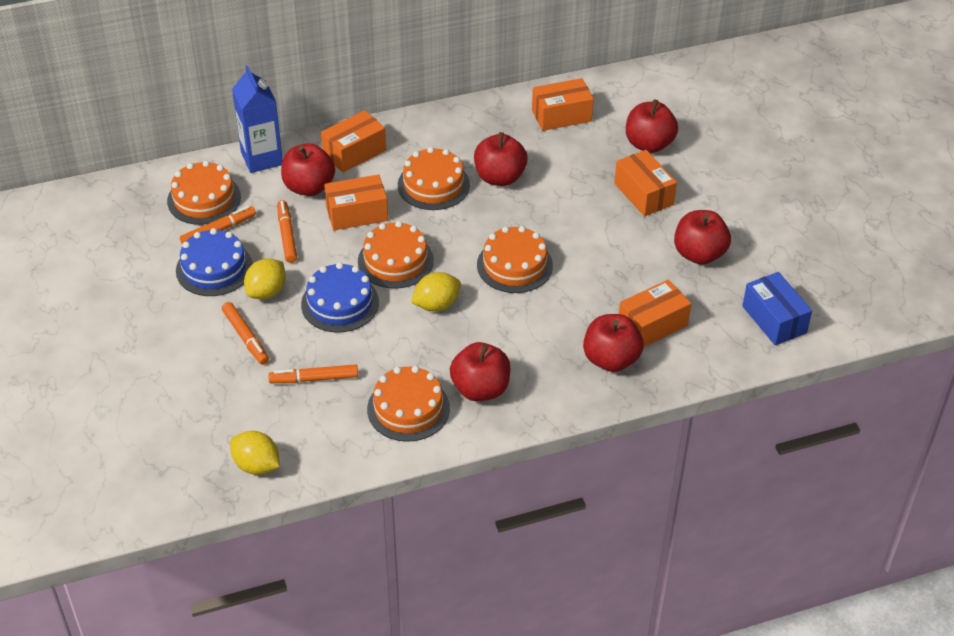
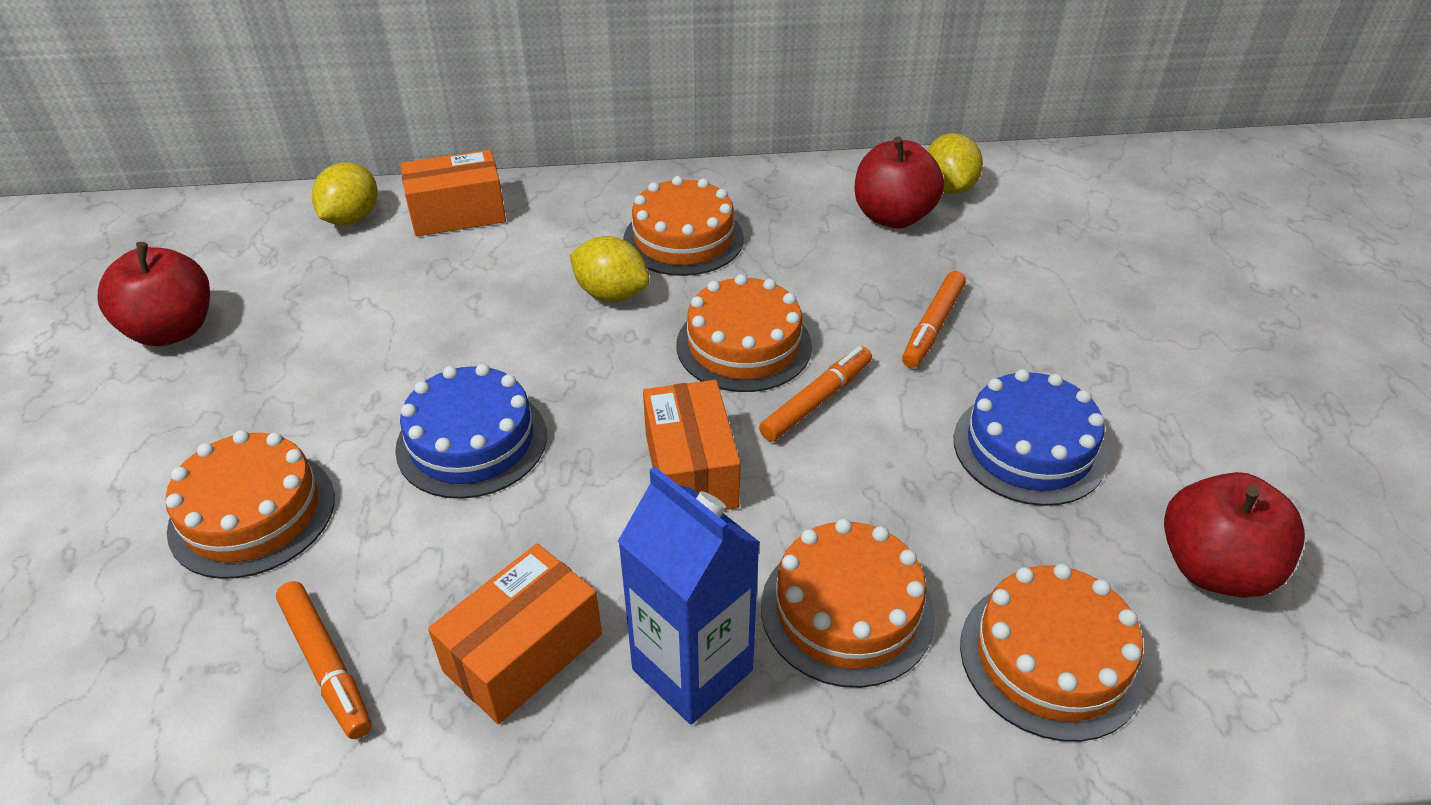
blue box: 1 -> 0
orange box: 5 -> 3
orange marker: 4 -> 3
red apple: 6 -> 3

